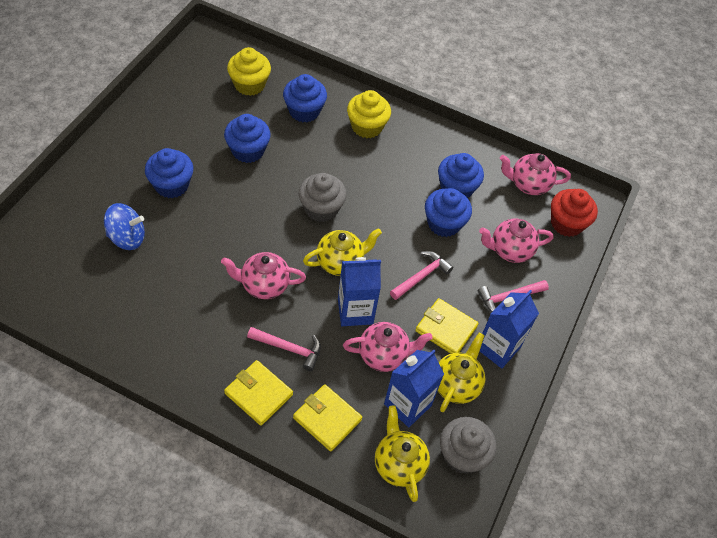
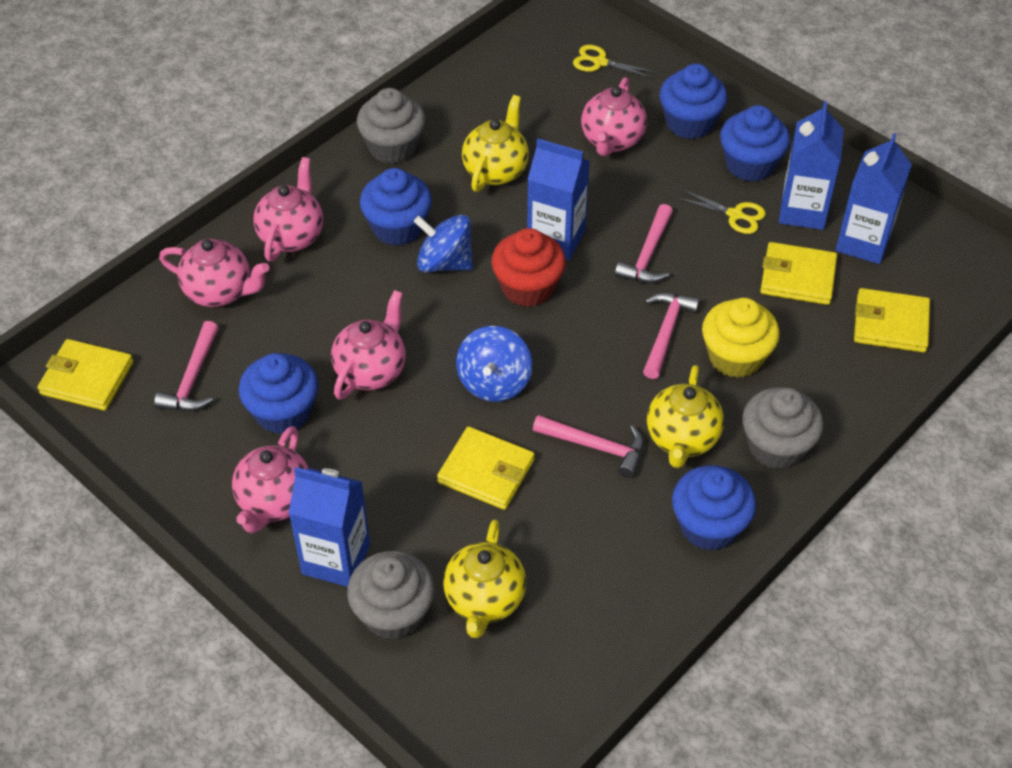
blue carton: 3 -> 4
blue spinning top: 1 -> 2
grey cupcake: 2 -> 3
pink hammer: 3 -> 4
pink teapot: 4 -> 5
yellow cupcake: 2 -> 1
yellow scissors: 0 -> 2
yellow wallet: 3 -> 4

